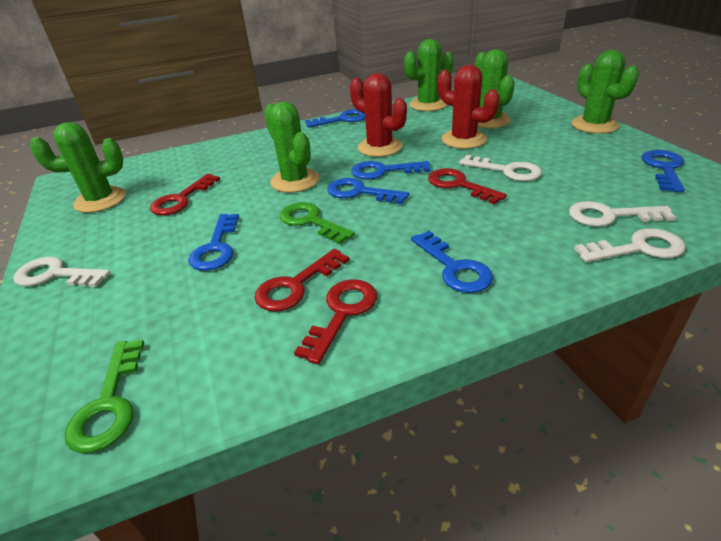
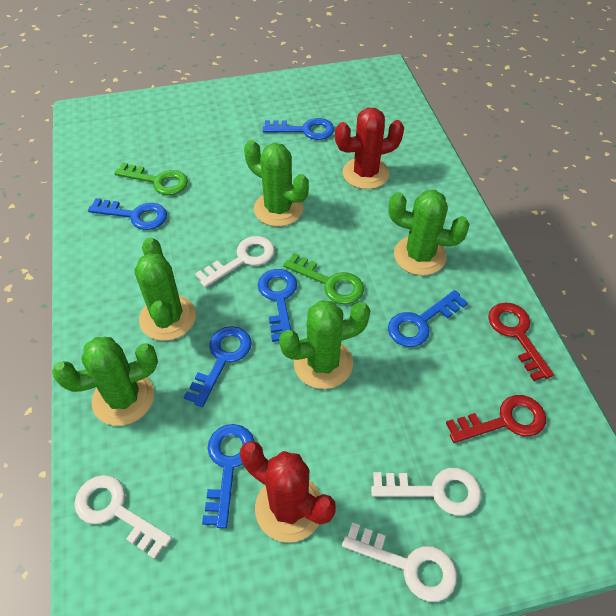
red key: 4 -> 2

